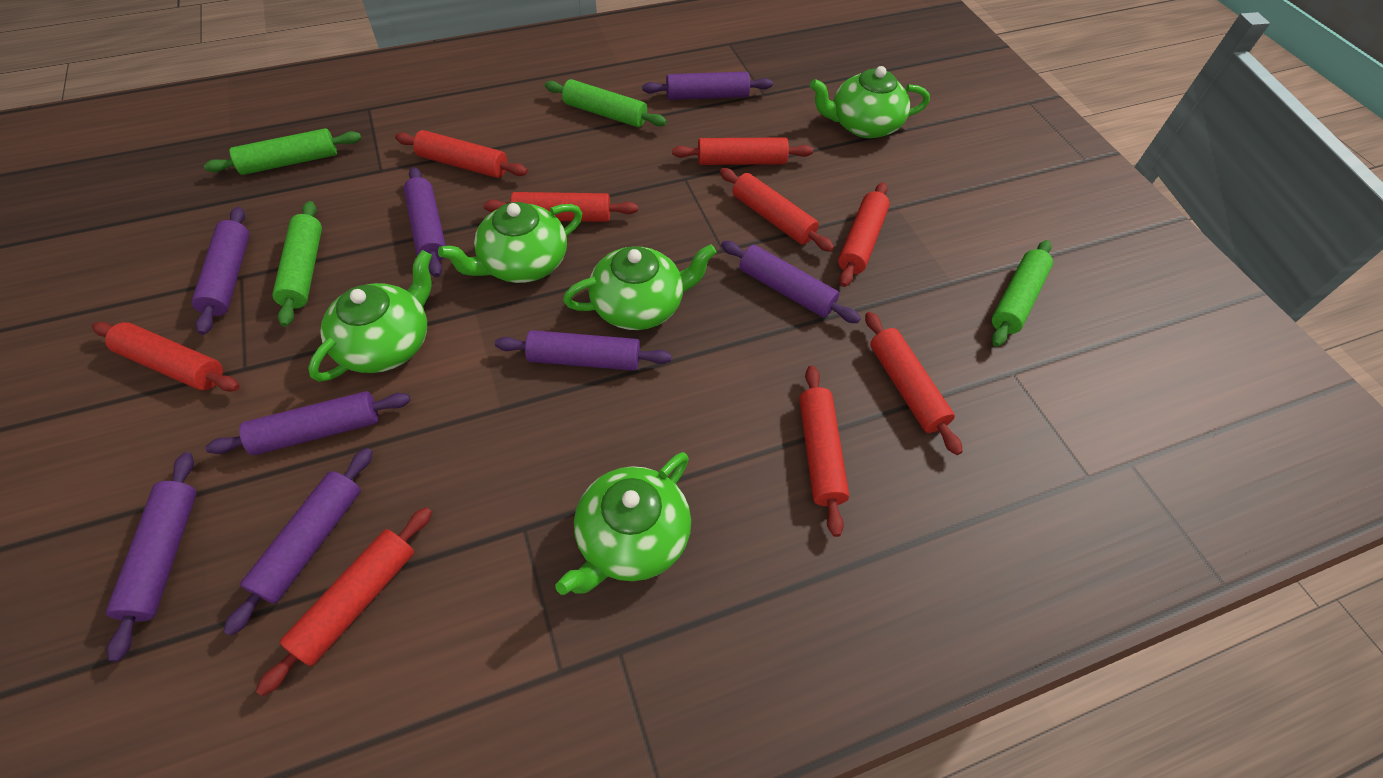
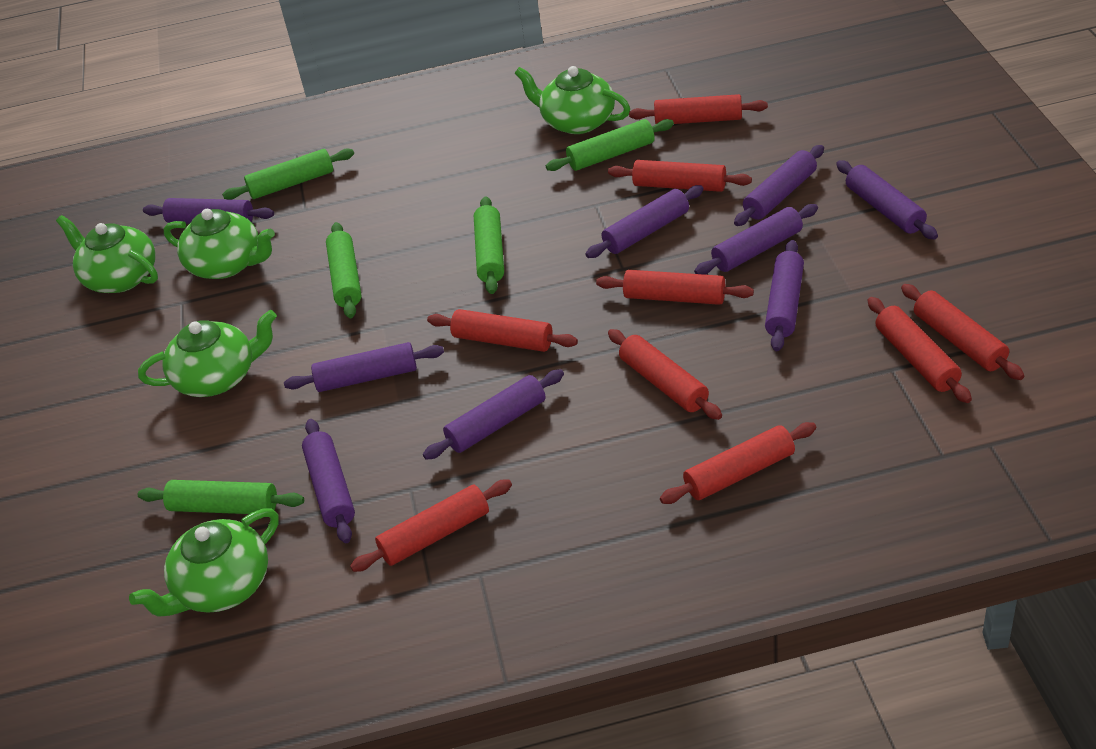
green rolling pin: 4 -> 5
purple rolling pin: 8 -> 9

